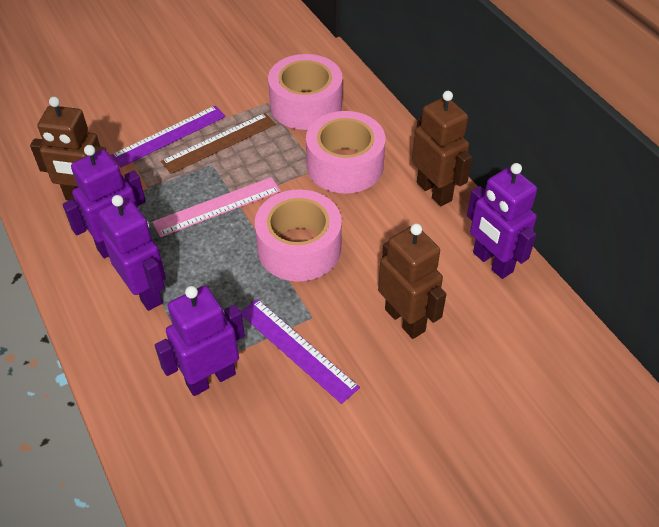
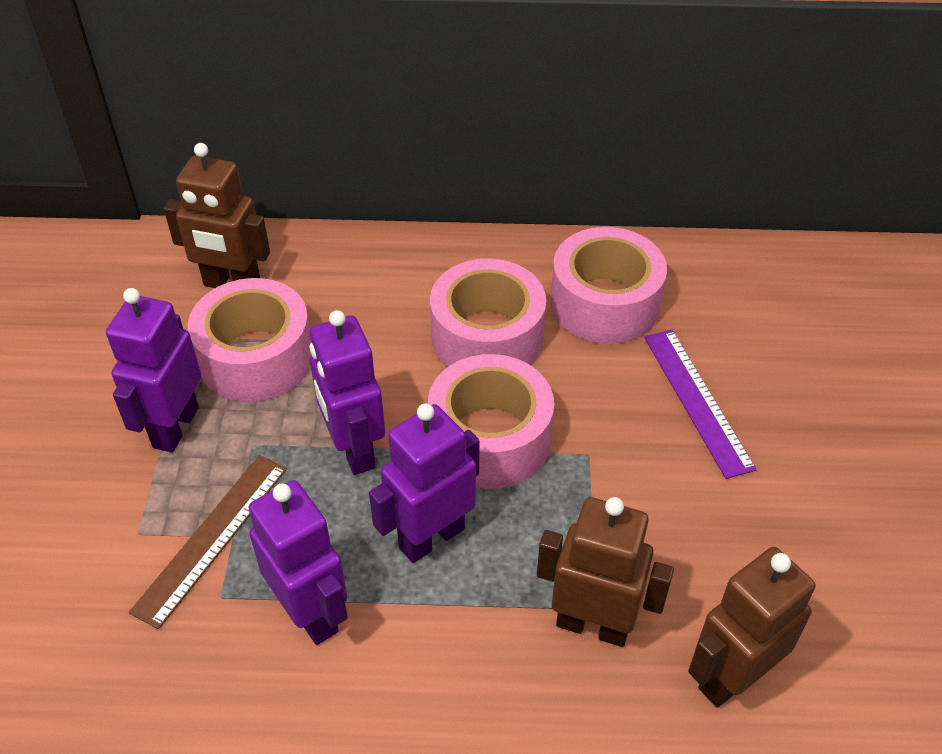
pink ruler: 1 -> 0
pink tape: 3 -> 4
purple ruler: 2 -> 1

